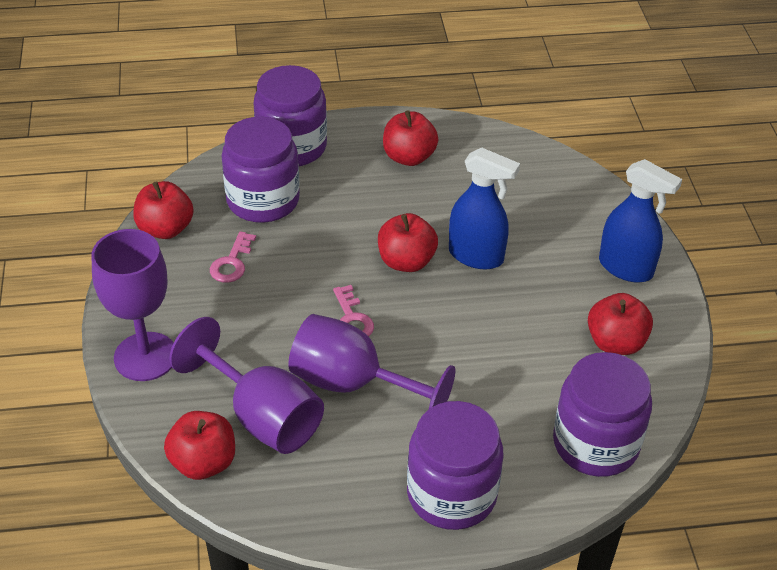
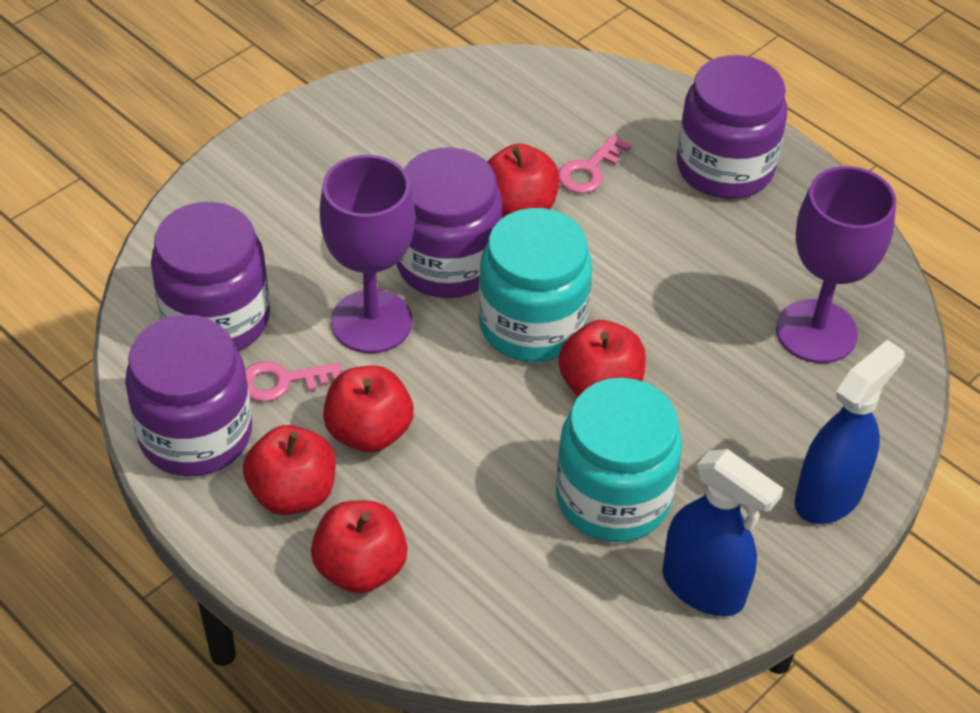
purple goblet: 3 -> 2
turquoise jar: 0 -> 2

